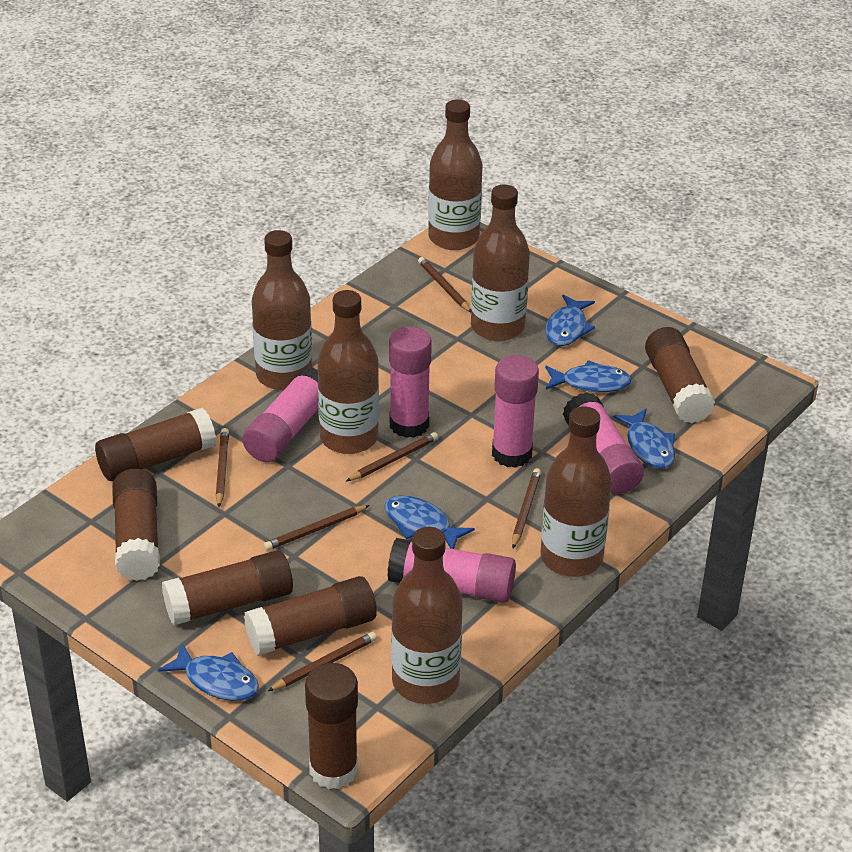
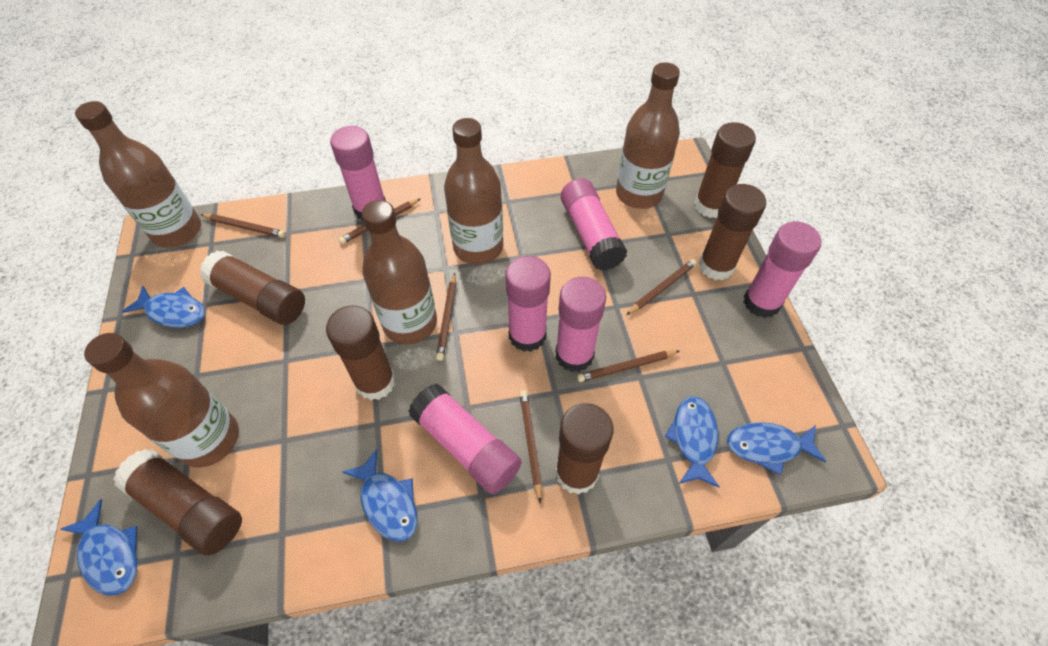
brown bottle: 6 -> 5
pink glue stick: 5 -> 6

